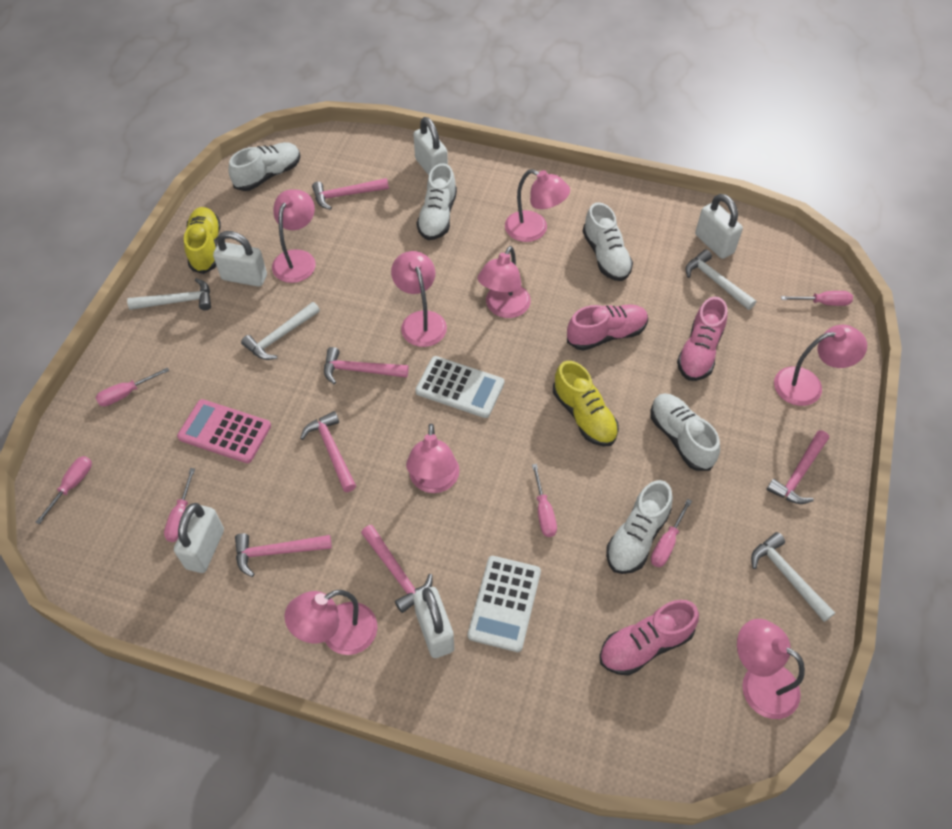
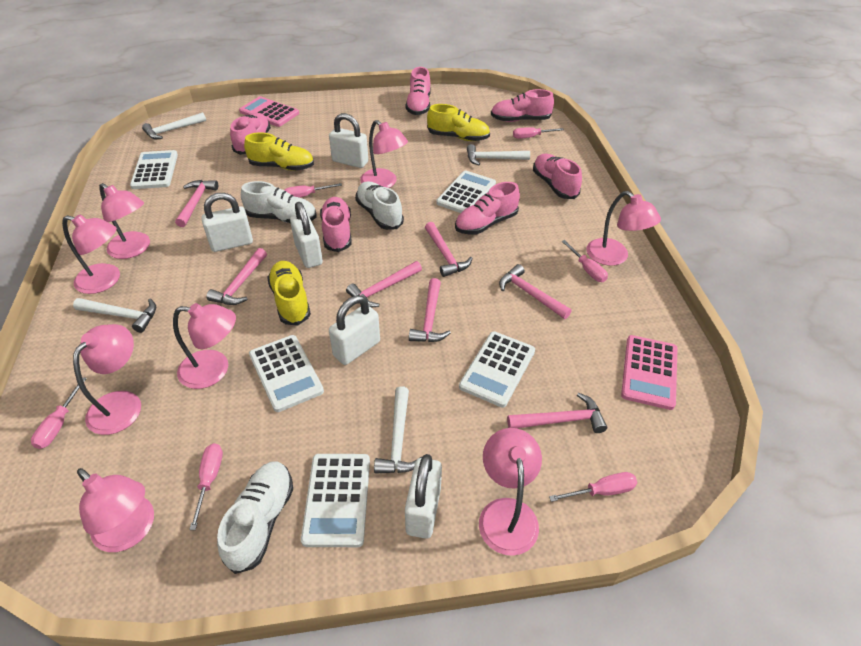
pink calculator: 1 -> 2
pink hammer: 6 -> 7
pink shoe: 3 -> 6
white calculator: 2 -> 5
white shoe: 5 -> 3
yellow shoe: 2 -> 3

